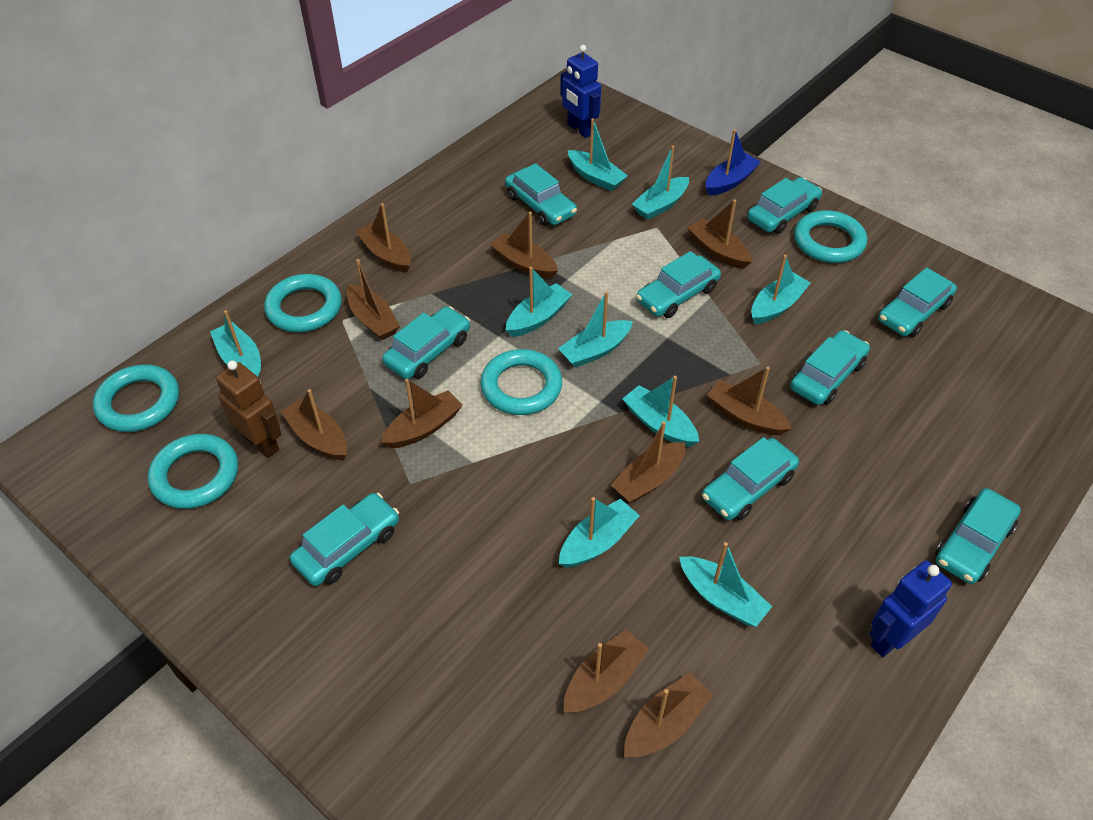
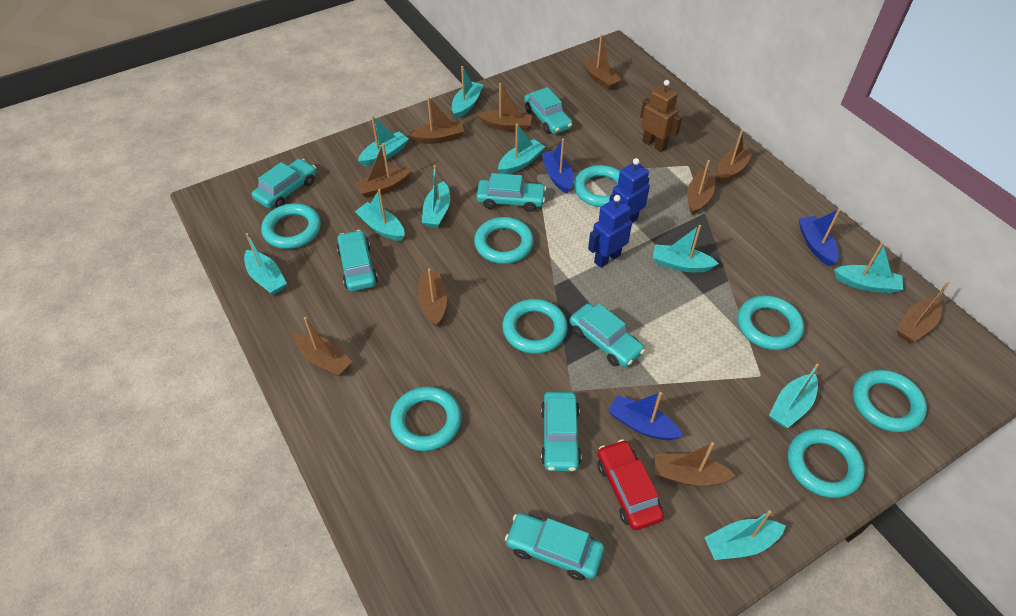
blue boat: 1 -> 3
red car: 0 -> 1
turquoise boat: 9 -> 10
turquoise car: 9 -> 7
turquoise ring: 5 -> 8

